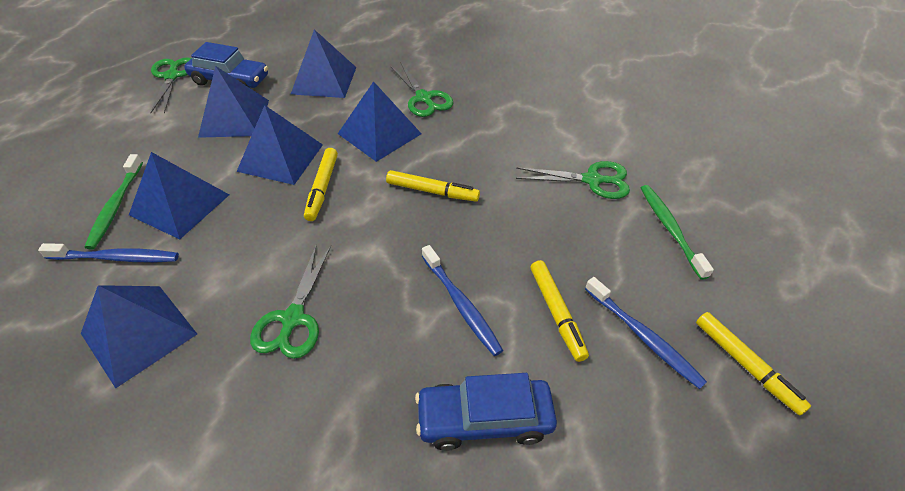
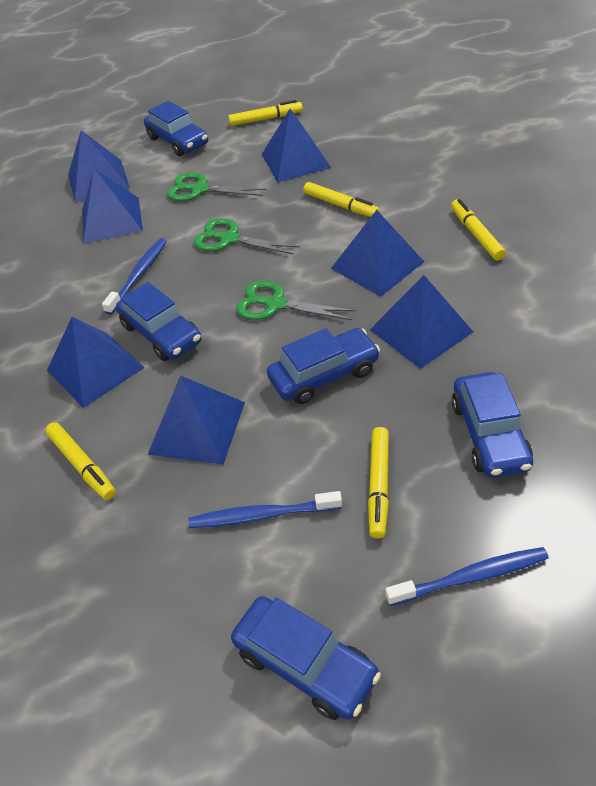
blue car: 2 -> 5
blue pyramid: 6 -> 7
green scissors: 4 -> 3
green toothbrush: 2 -> 0
yellow marker: 4 -> 5

